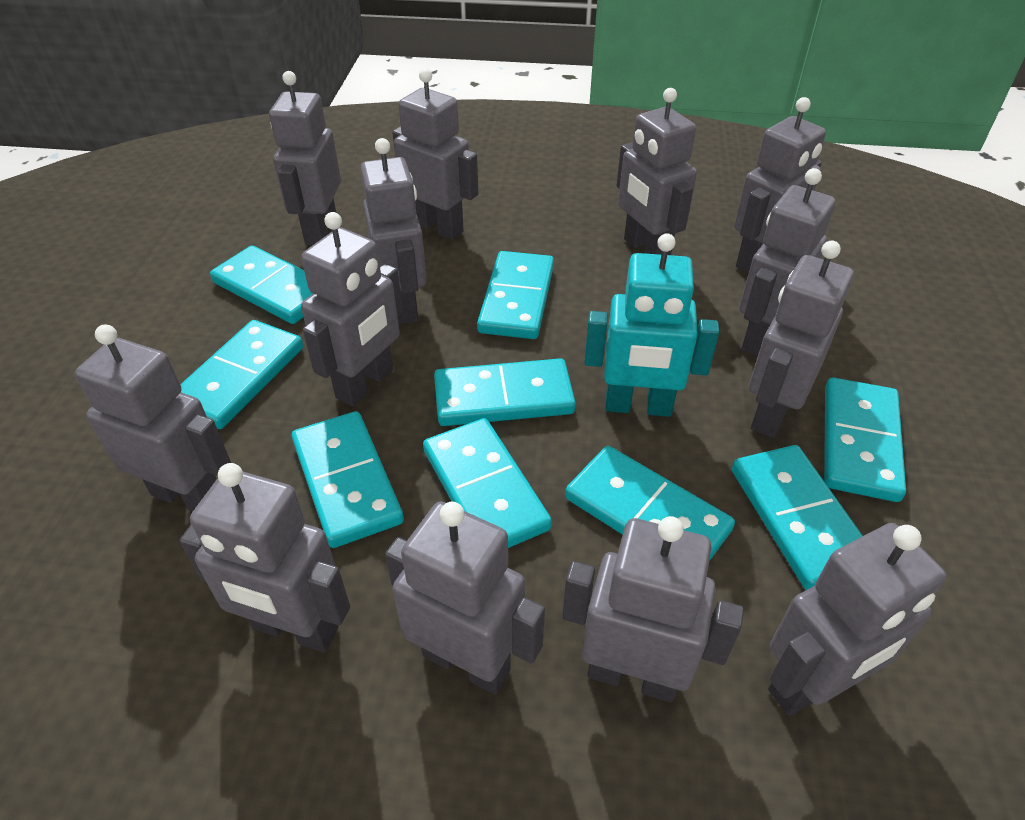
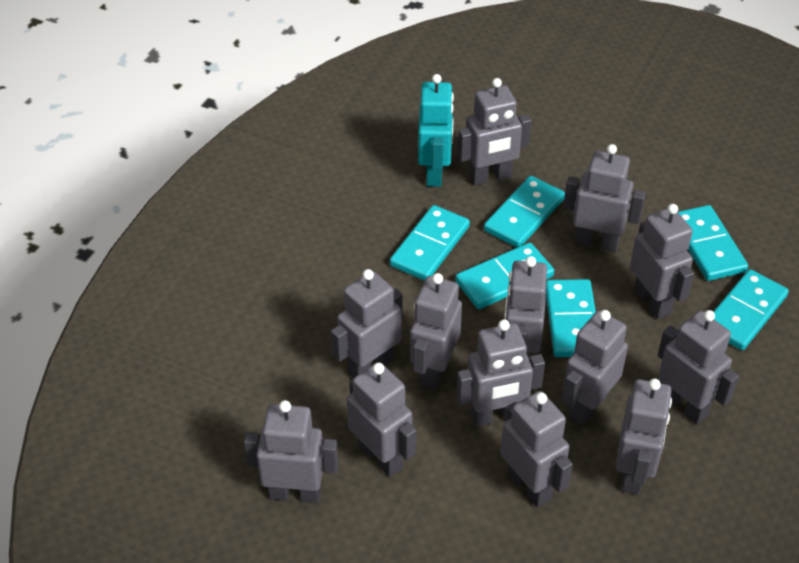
turquoise domino: 9 -> 6

